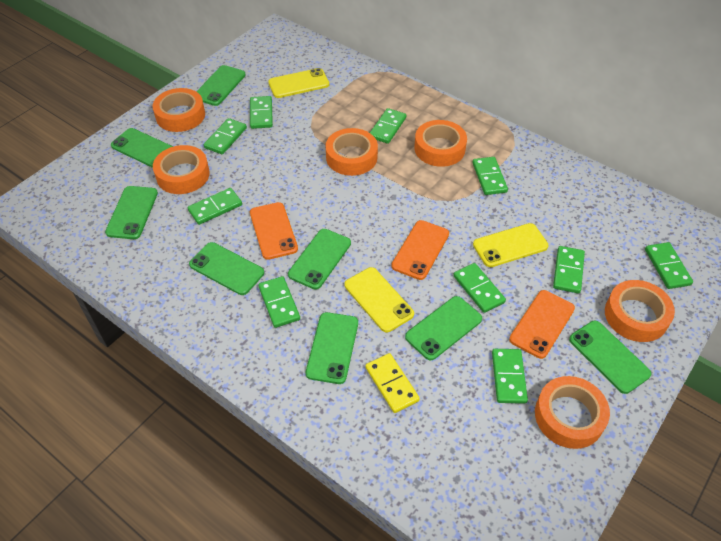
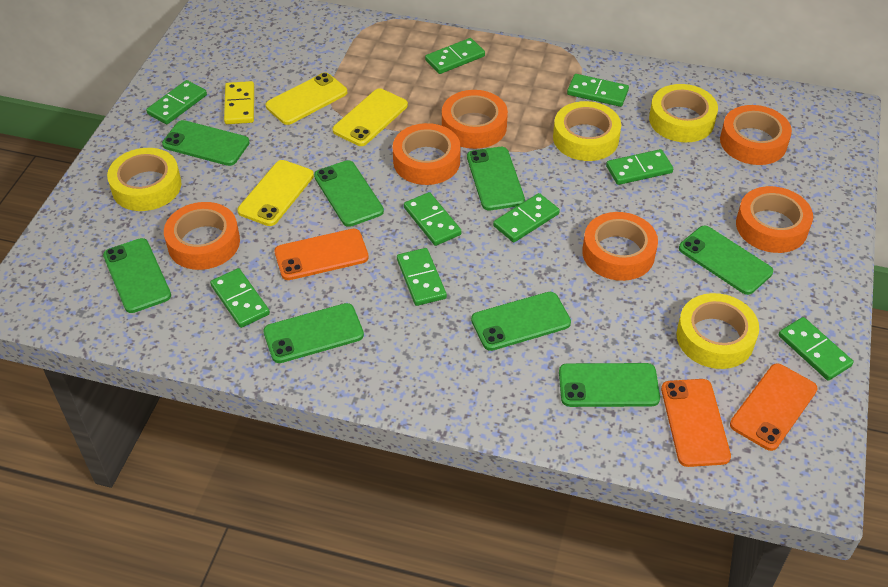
green domino: 10 -> 9
yellow tape: 0 -> 4

